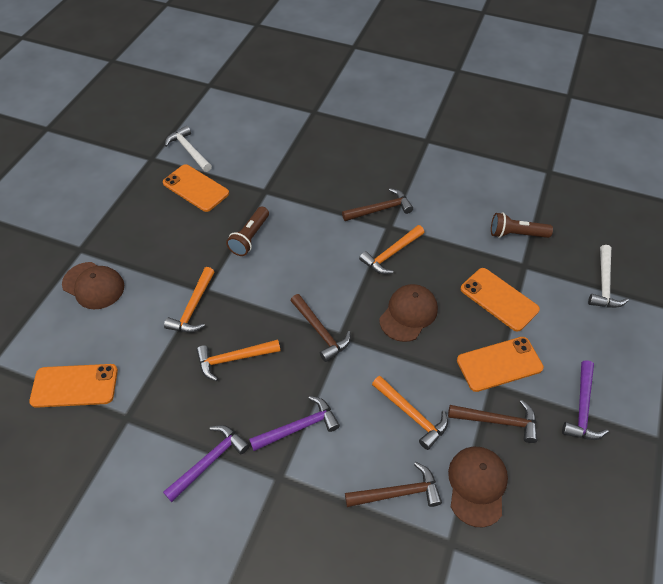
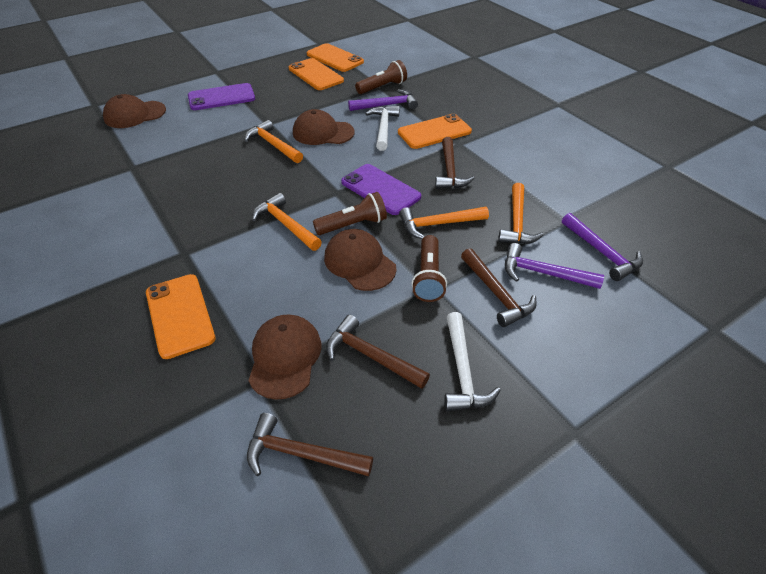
brown cap: 3 -> 4
brown flashlight: 2 -> 3
purple phone: 0 -> 2

